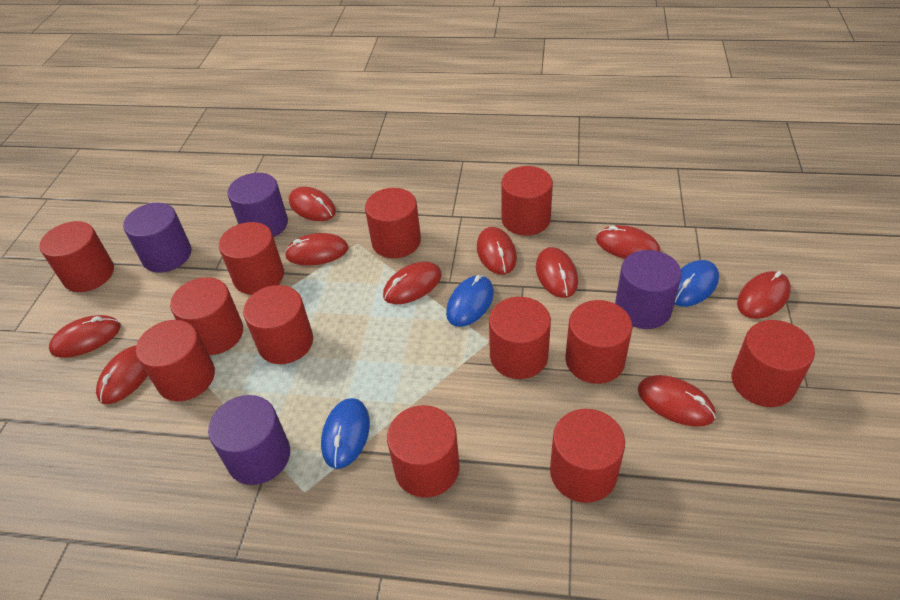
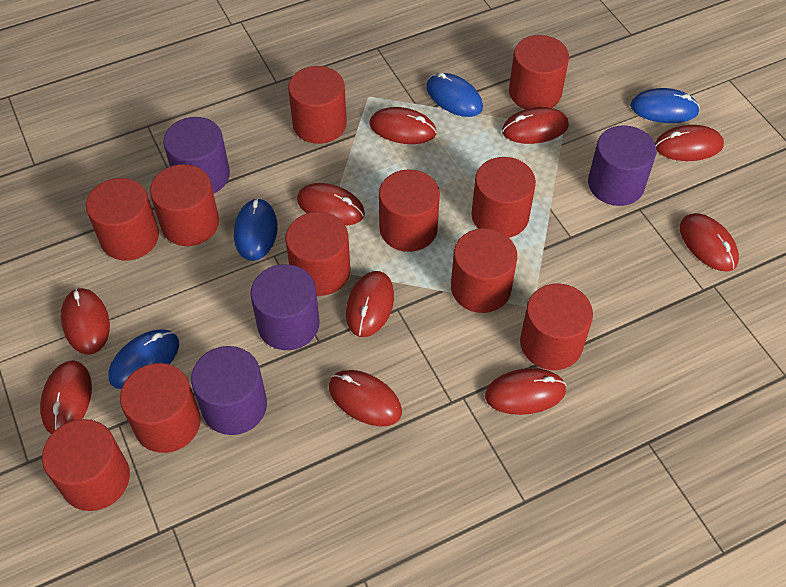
blue mouse: 3 -> 4
red cylinder: 12 -> 11

